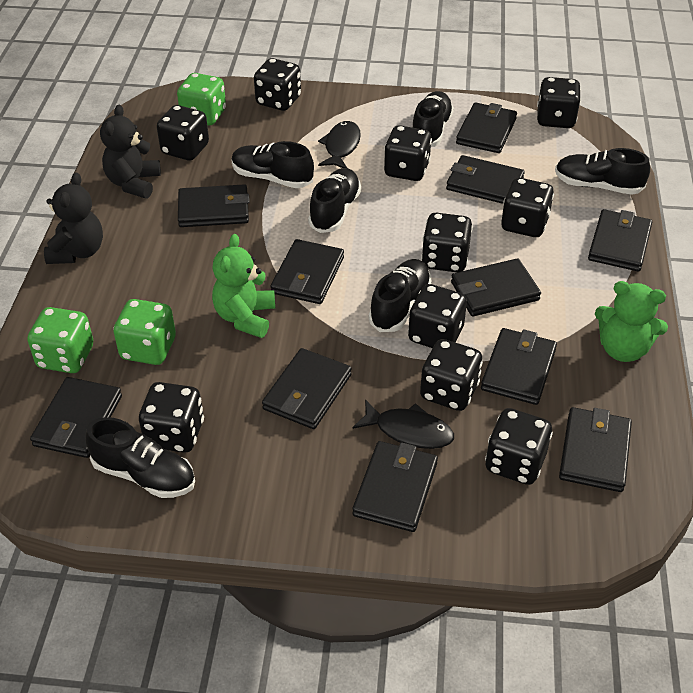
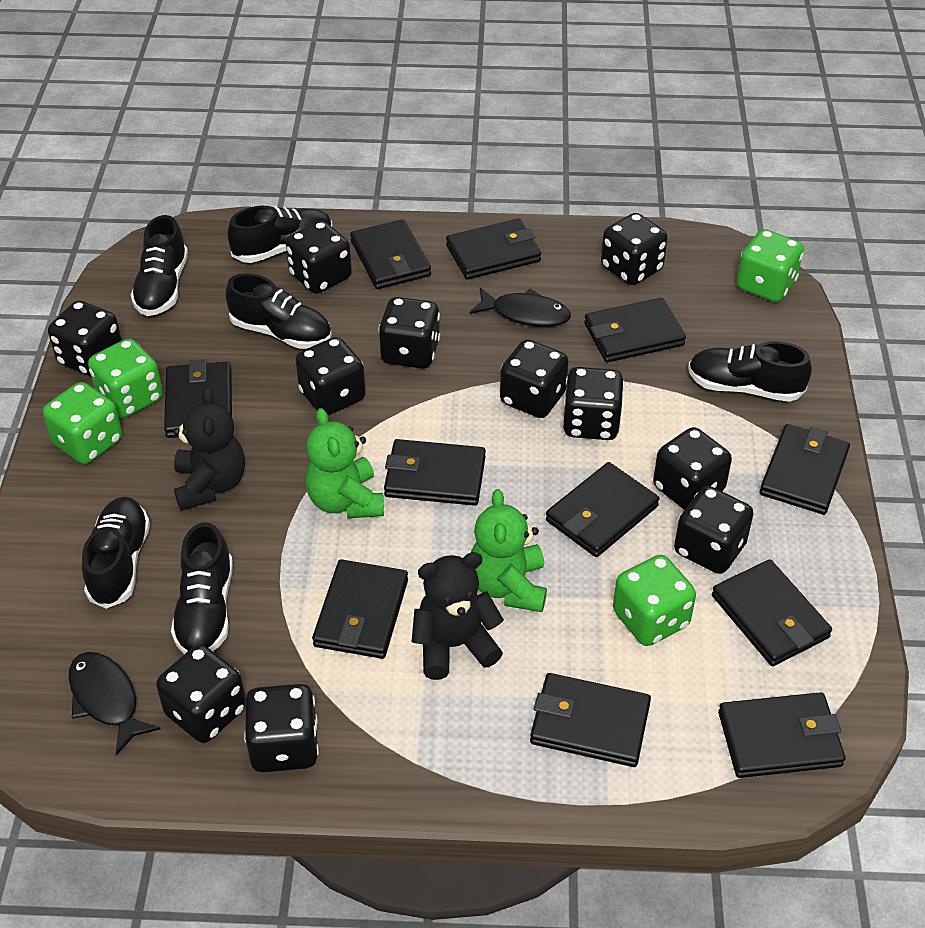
black dice: 10 -> 11
green dice: 3 -> 4

